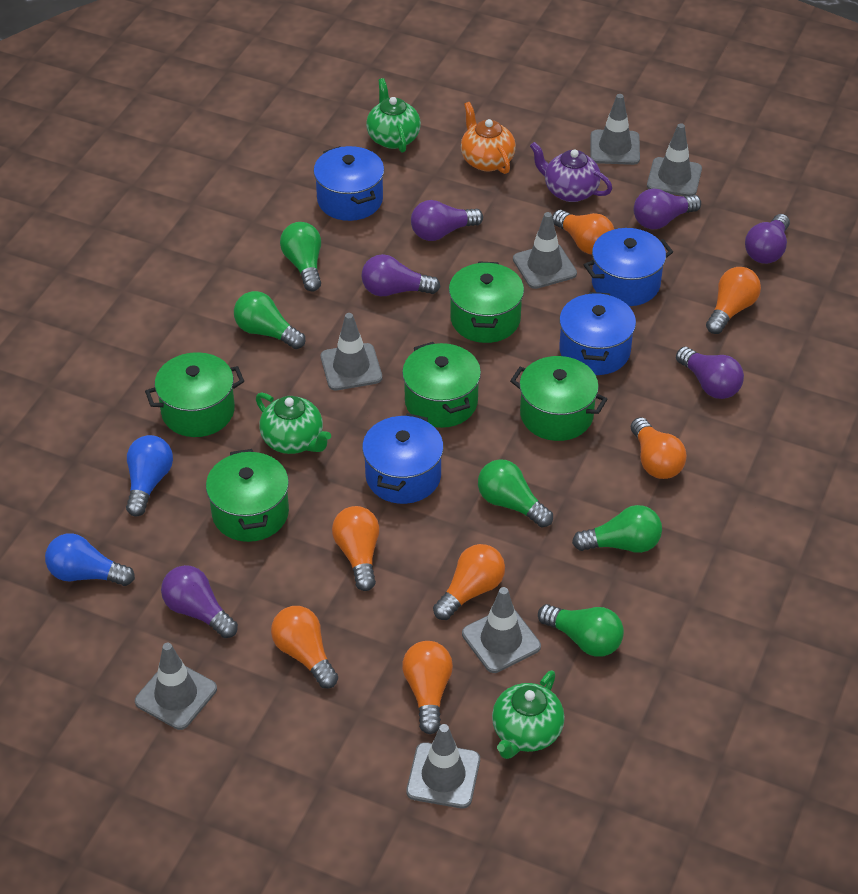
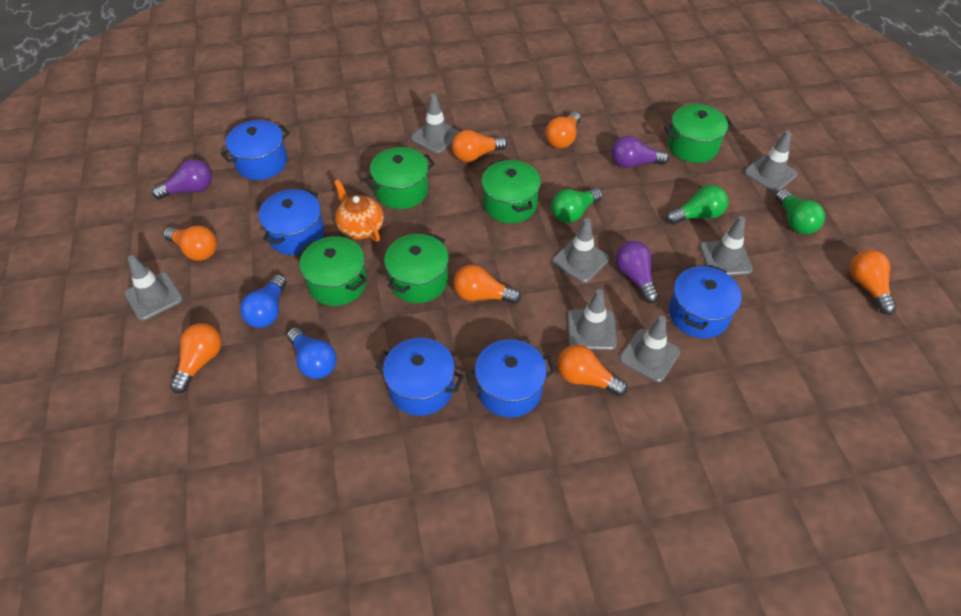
blue pot: 4 -> 5
green light bulb: 5 -> 3
green teapot: 3 -> 0
purple light bulb: 6 -> 3
purple teapot: 1 -> 0

